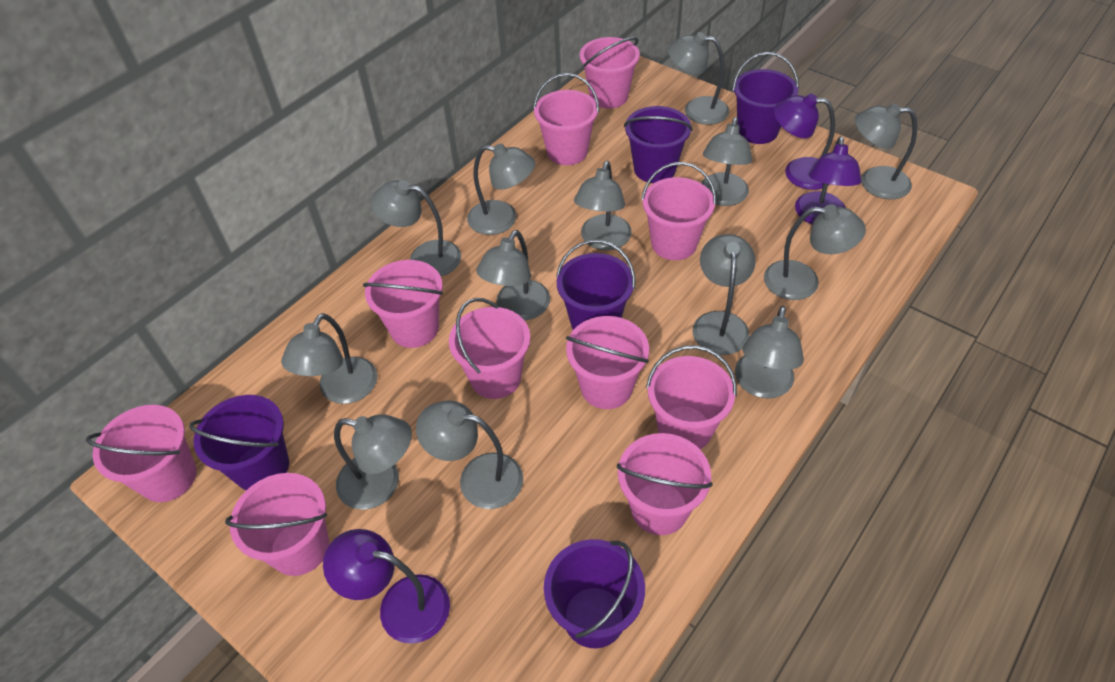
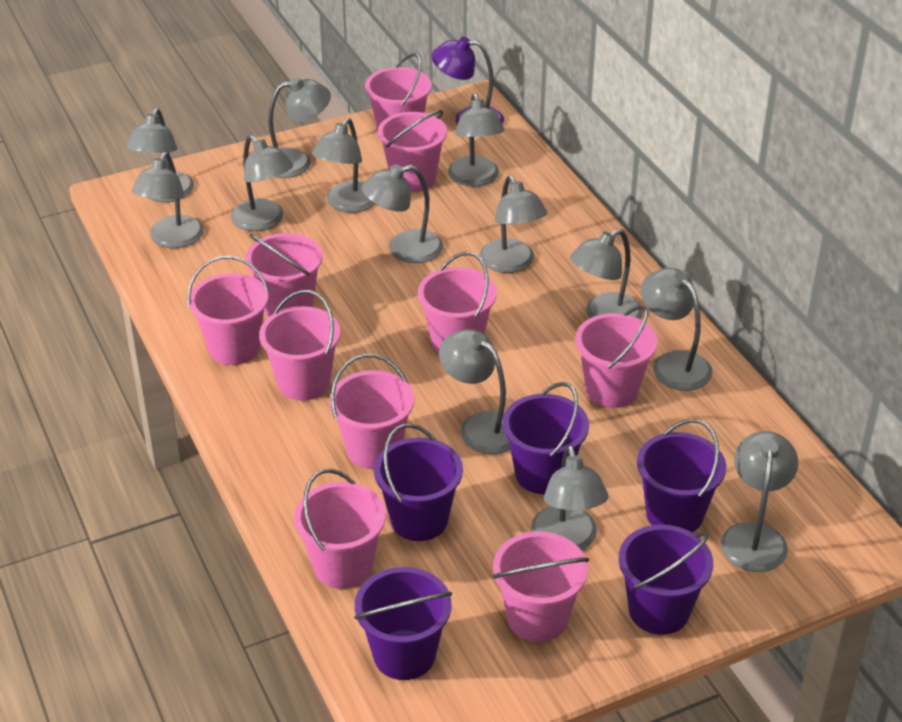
purple lamp: 3 -> 1

